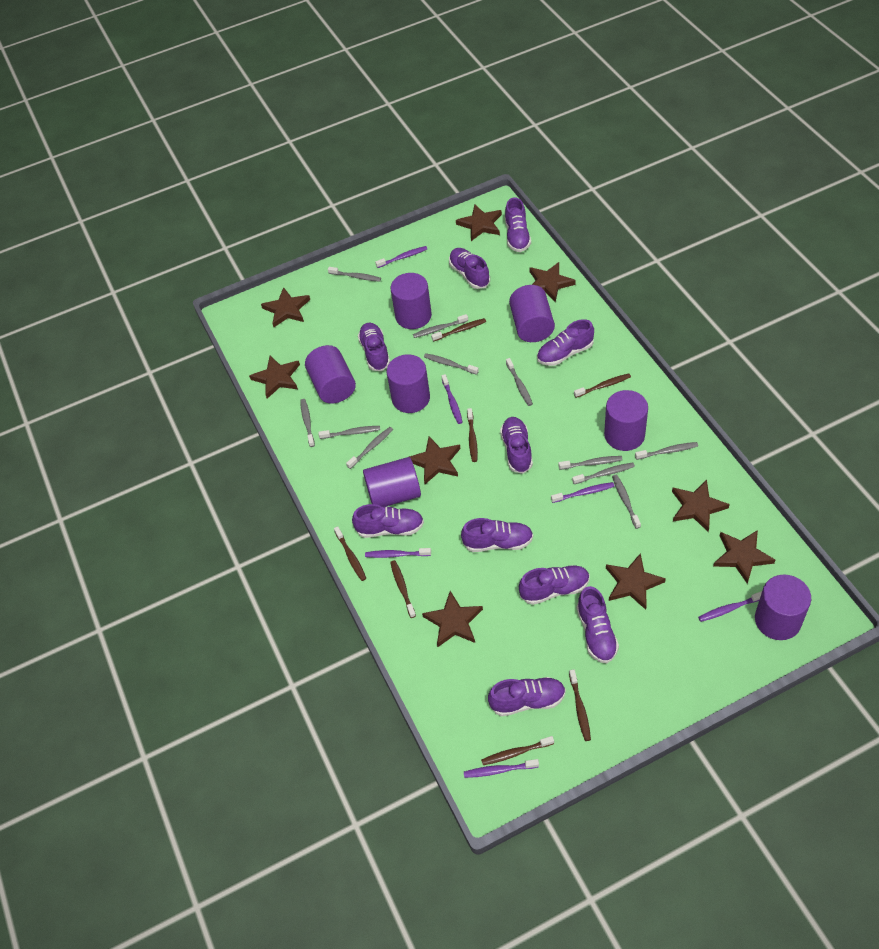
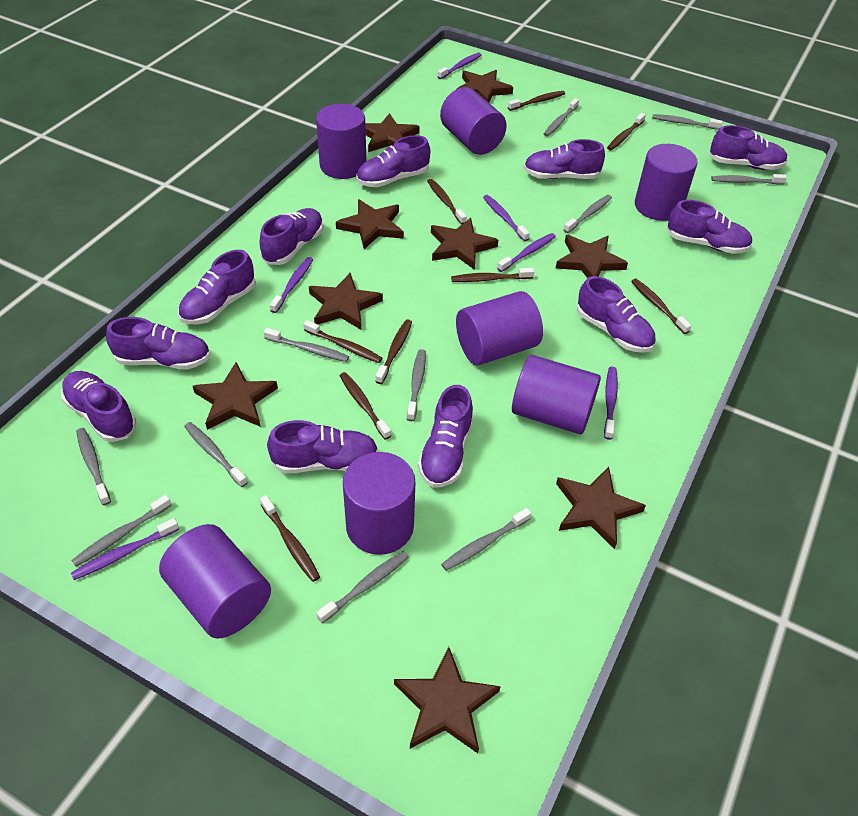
brown toothbrush: 7 -> 9
purple shoe: 10 -> 11

